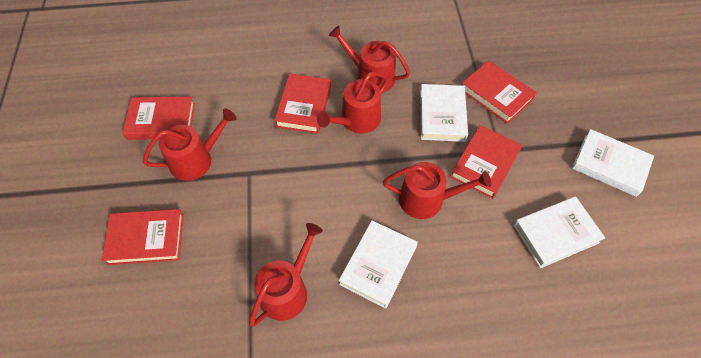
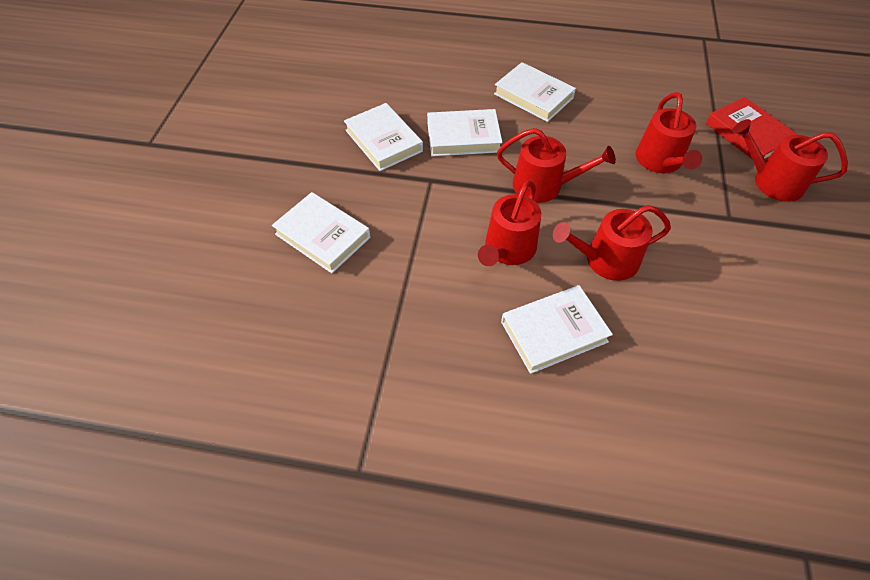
red book: 5 -> 1
white book: 4 -> 5

